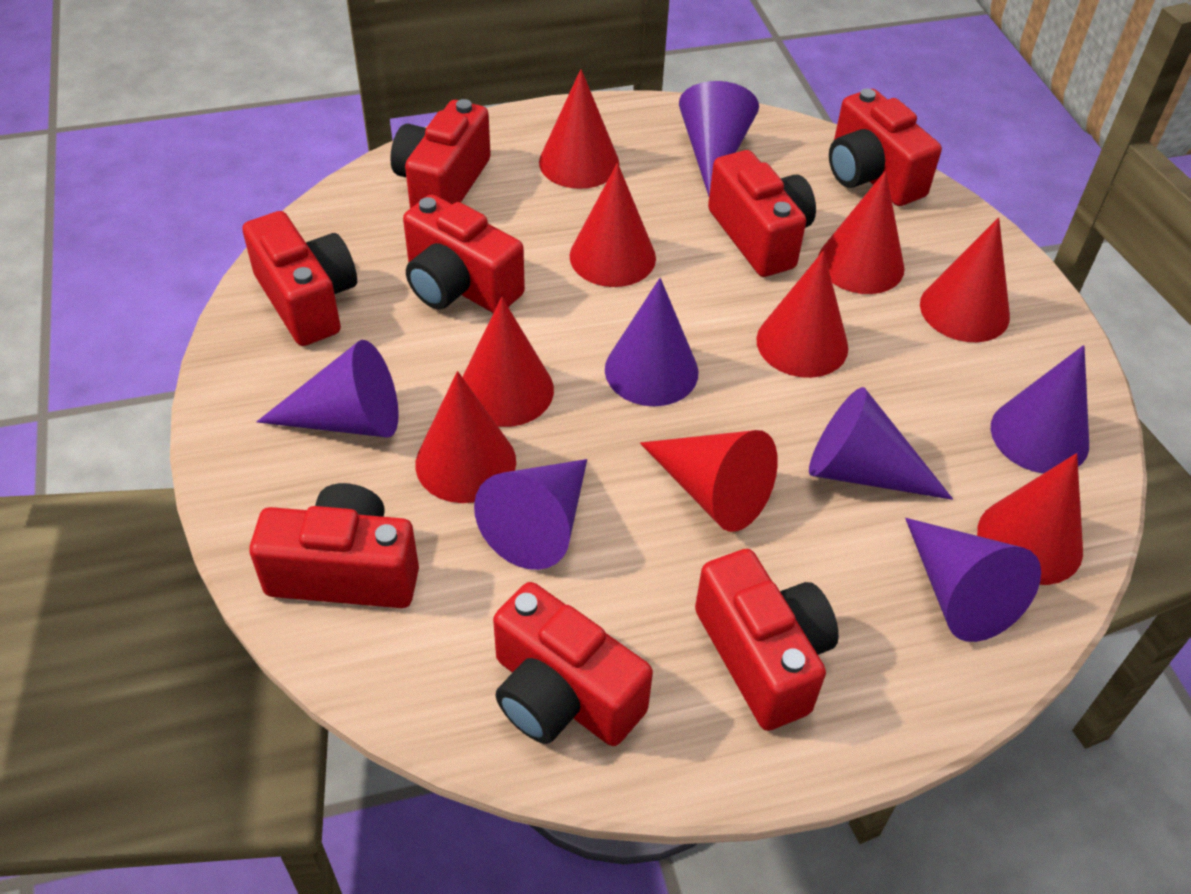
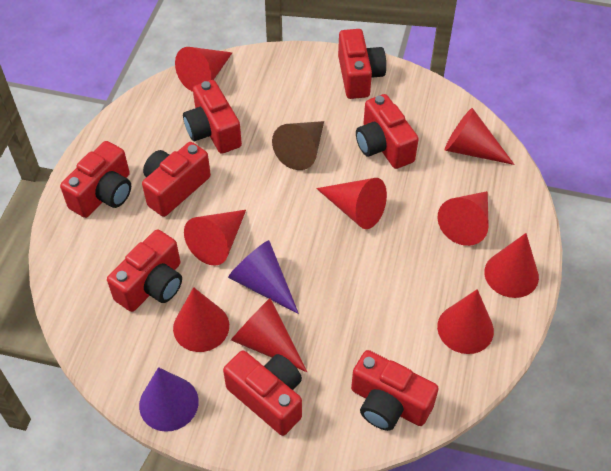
brown cone: 0 -> 1
purple cone: 7 -> 2

